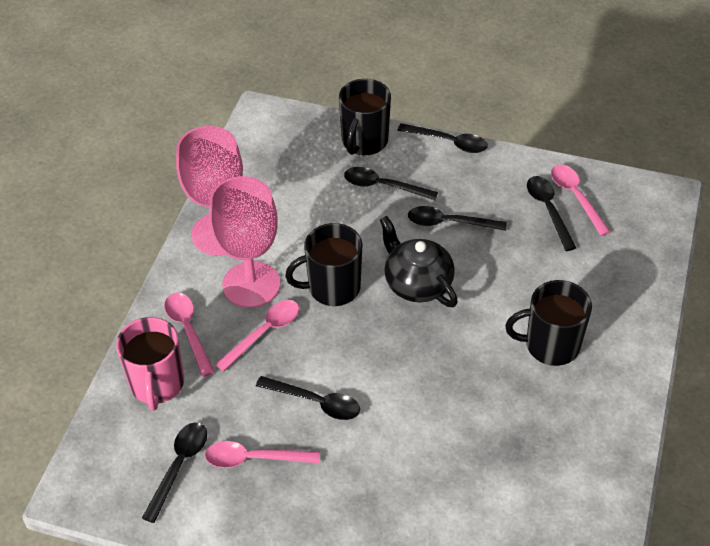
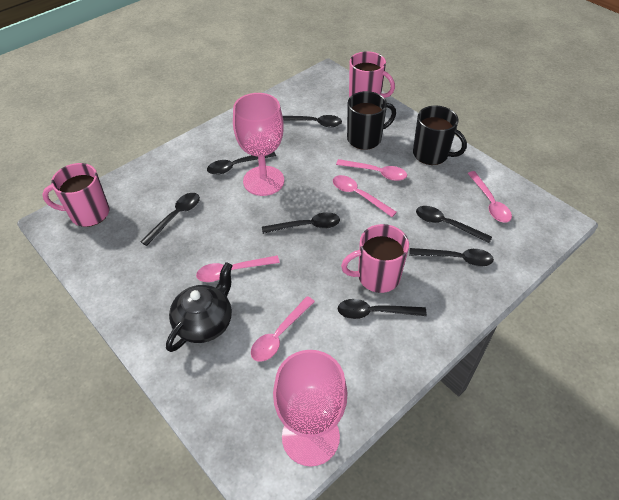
black mug: 3 -> 2
black spoon: 6 -> 7
pink mug: 1 -> 3
pink spoon: 4 -> 5

